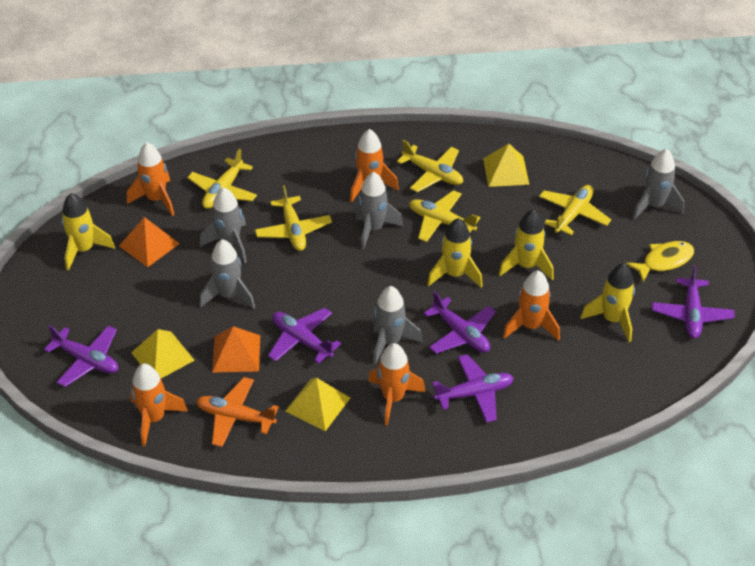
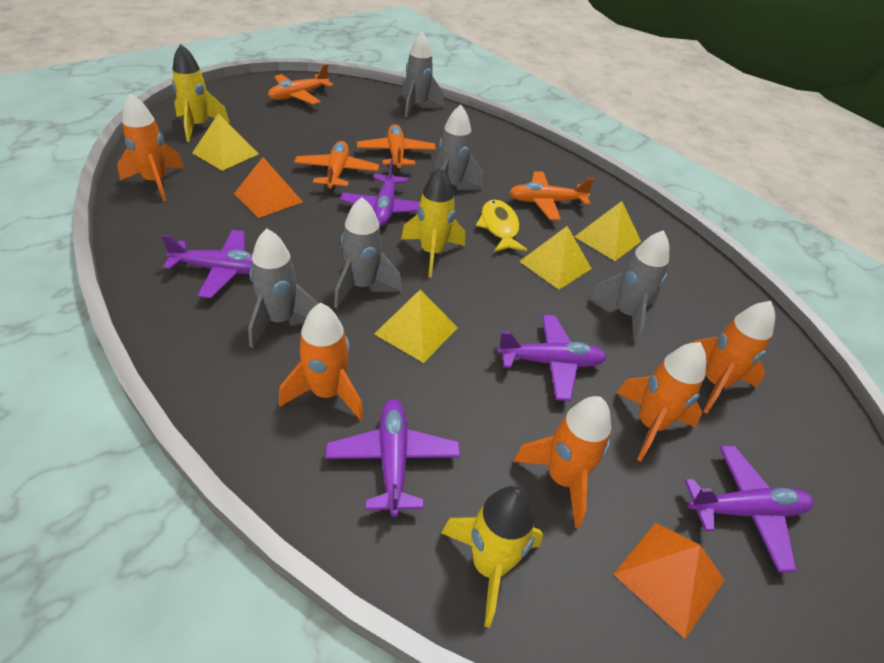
orange plane: 1 -> 4
yellow plane: 5 -> 0
yellow pyramid: 3 -> 4
yellow rocket: 4 -> 3

